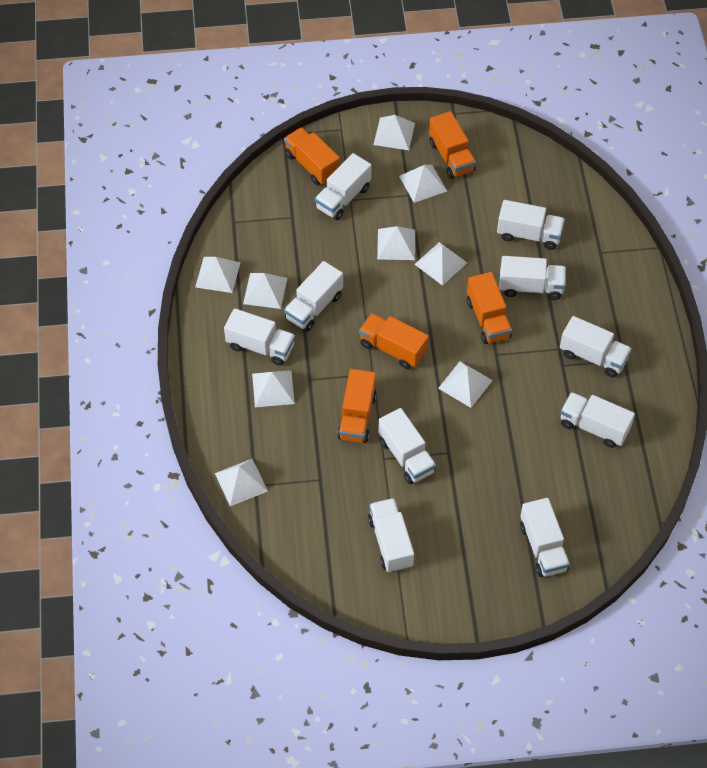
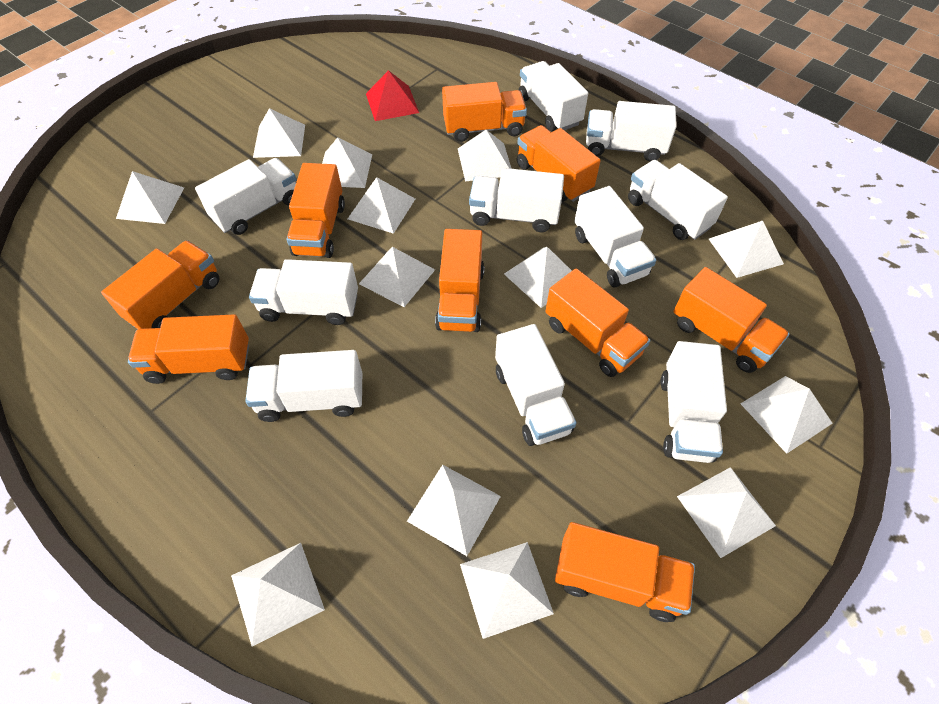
orange truck: 5 -> 9
red pyramid: 0 -> 1
white pyramid: 9 -> 13

